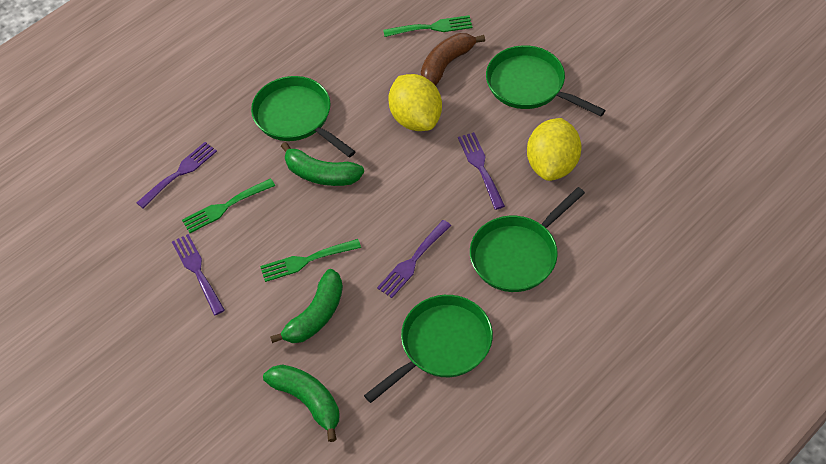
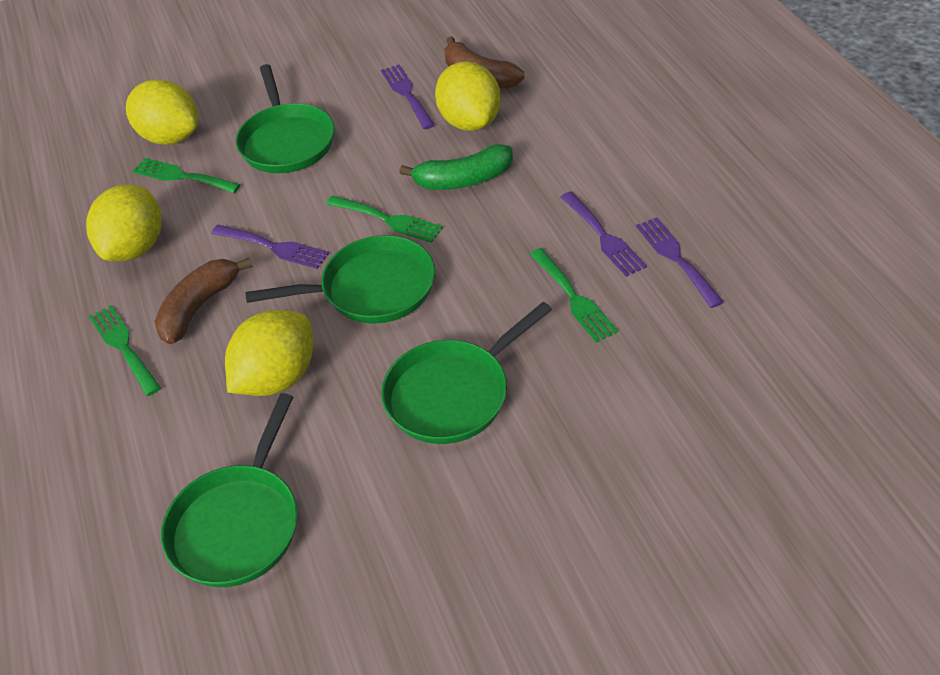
brown banana: 1 -> 2
green banana: 3 -> 1
green fork: 3 -> 4
yellow lemon: 2 -> 4

